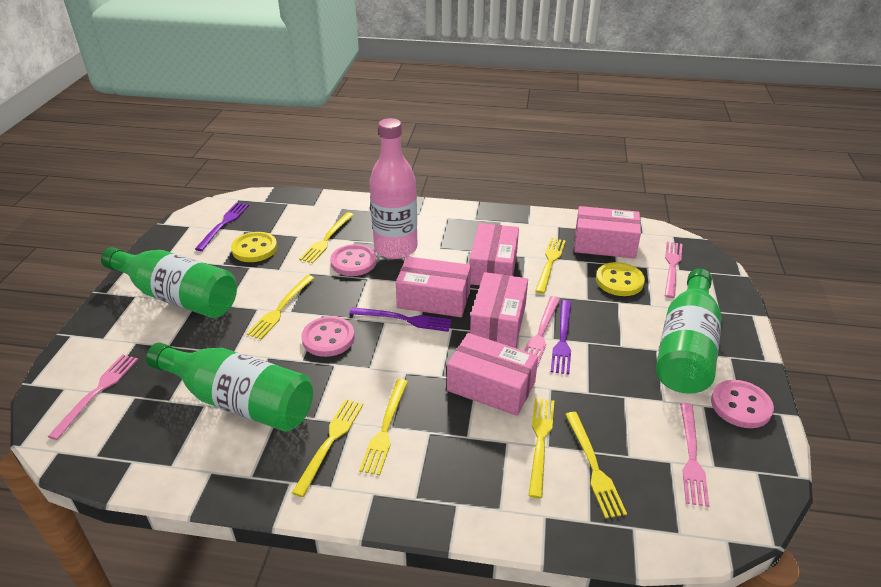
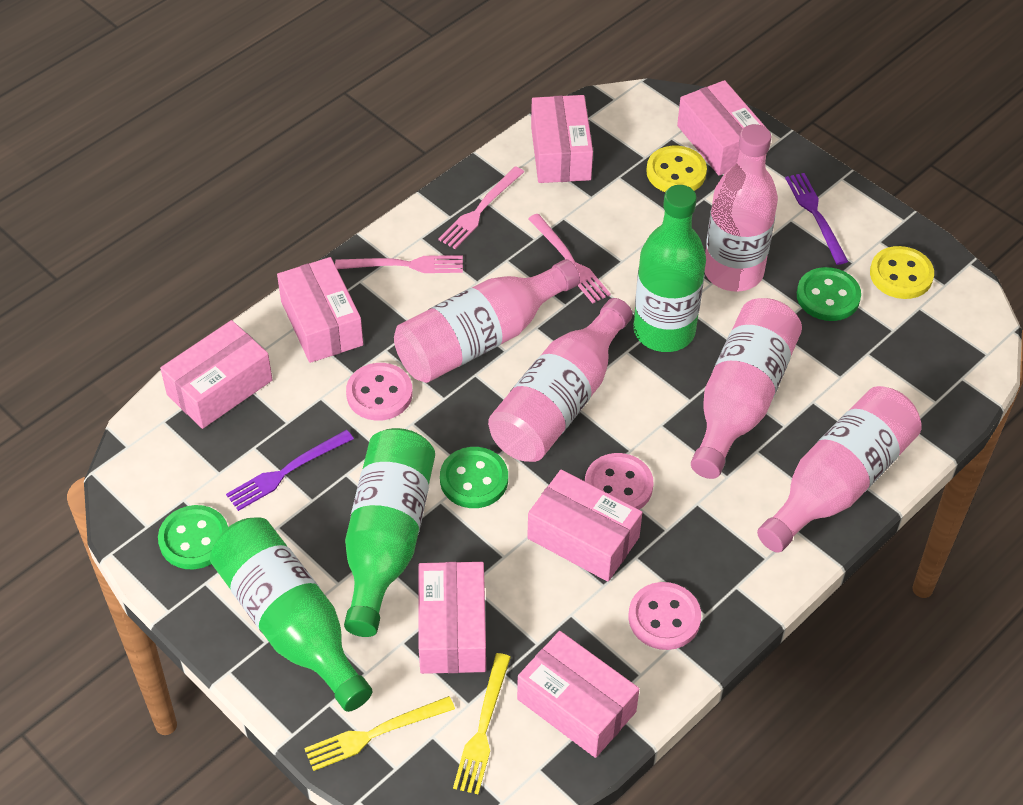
green button: 0 -> 3
pink bottle: 1 -> 5
pink box: 5 -> 7
pink fork: 4 -> 3
purple fork: 3 -> 2
yellow fork: 7 -> 2

